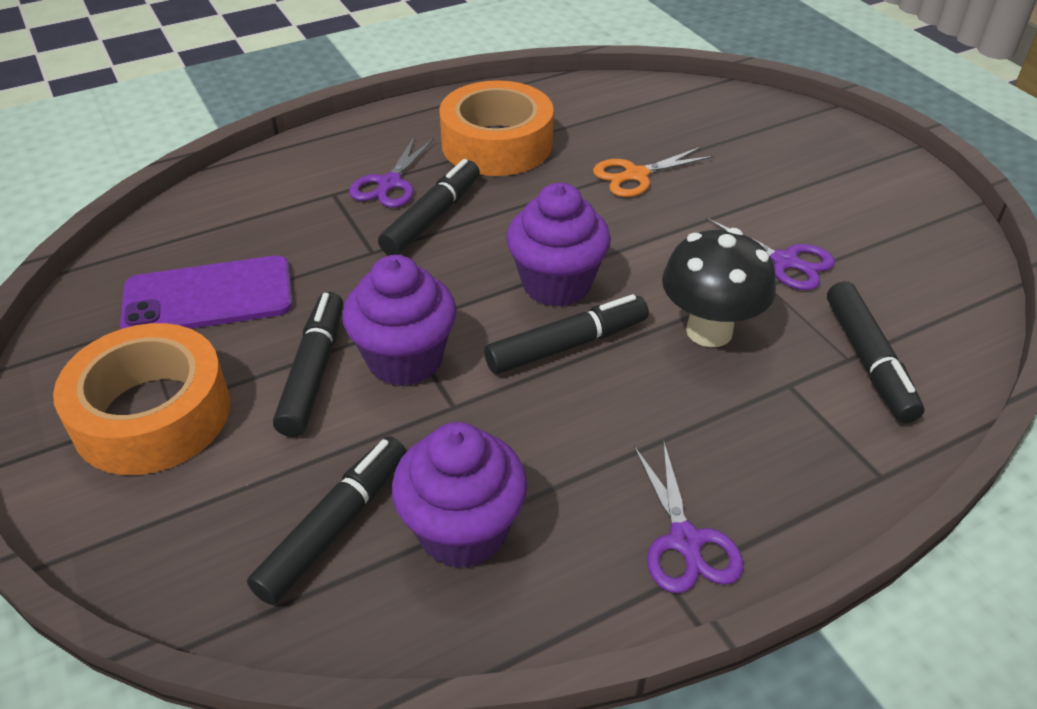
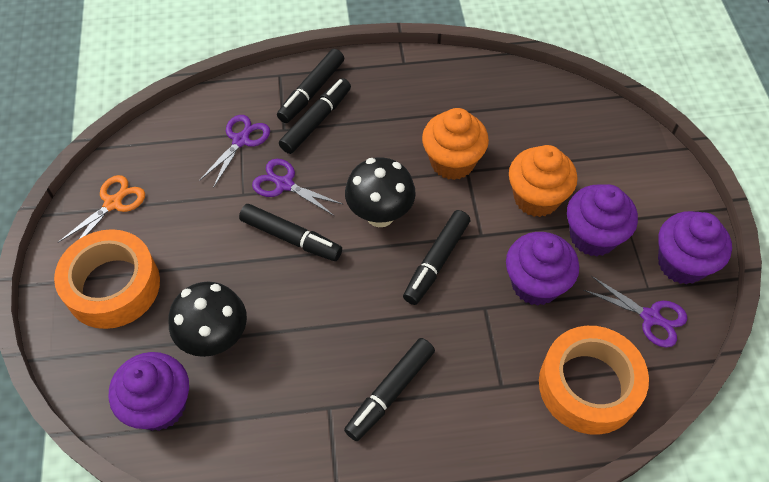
black mushroom: 1 -> 2
orange cupcake: 0 -> 2
purple cupcake: 3 -> 4
purple phone: 1 -> 0

